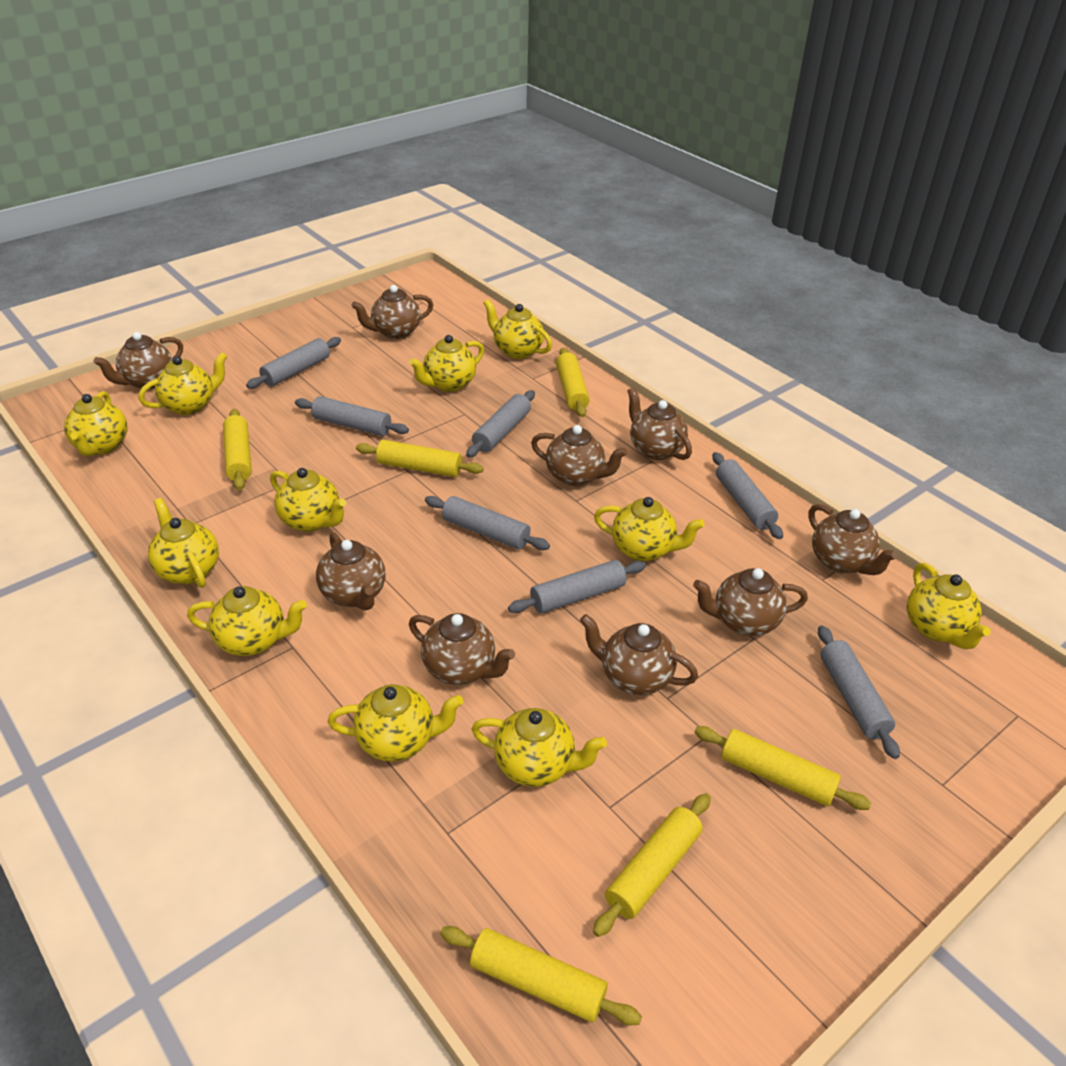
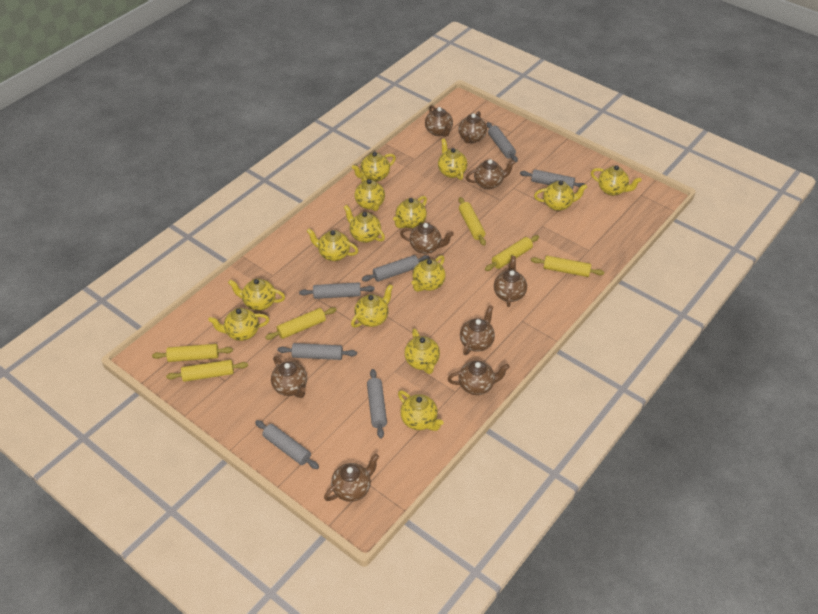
yellow teapot: 11 -> 14

